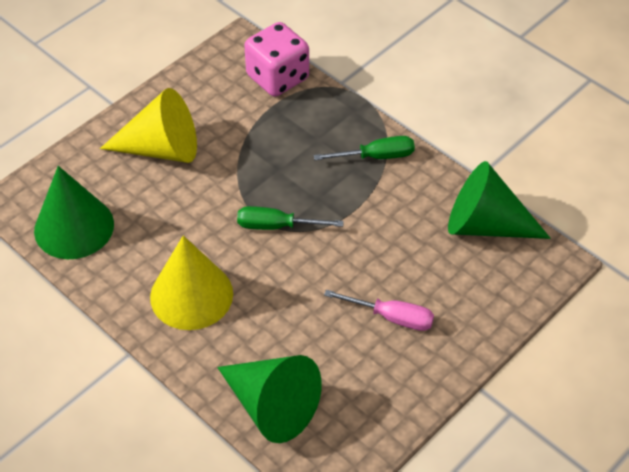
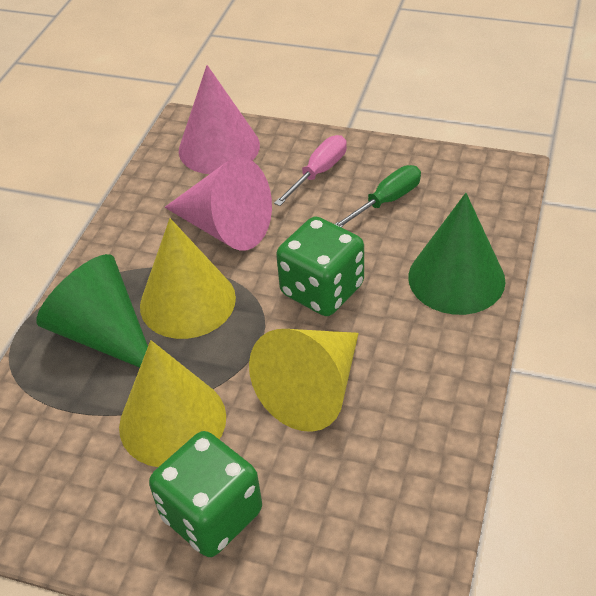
green cone: 3 -> 2
green dice: 0 -> 2
green screwdriver: 2 -> 1
pink cone: 0 -> 2
pink dice: 1 -> 0
yellow cone: 2 -> 3

